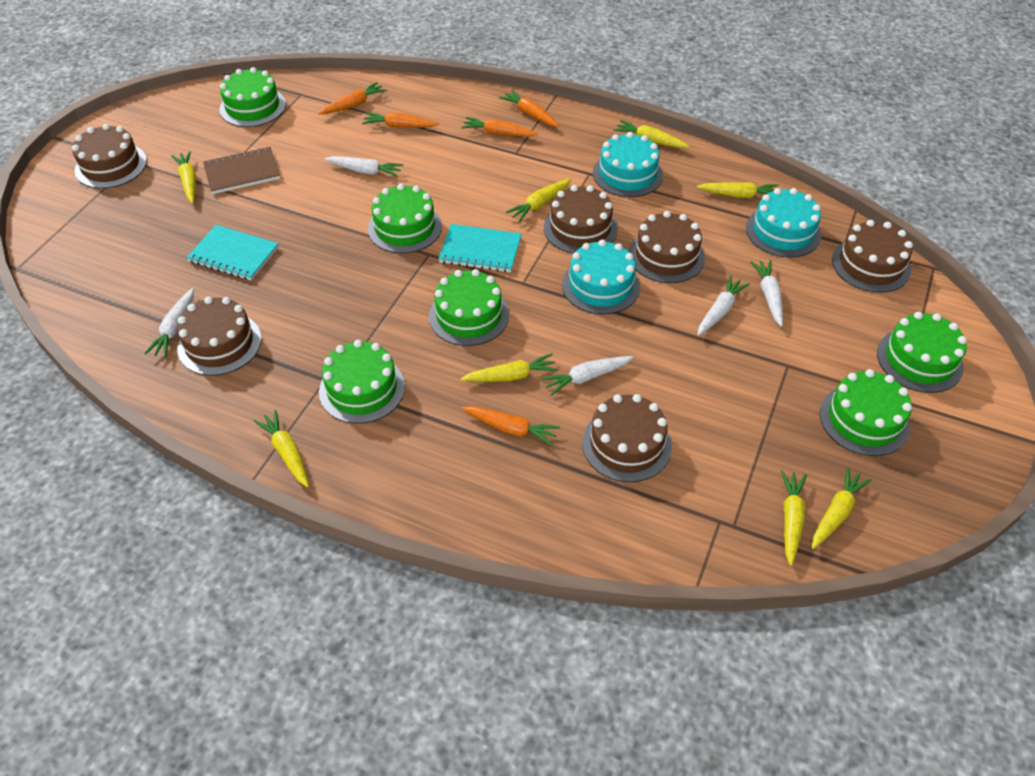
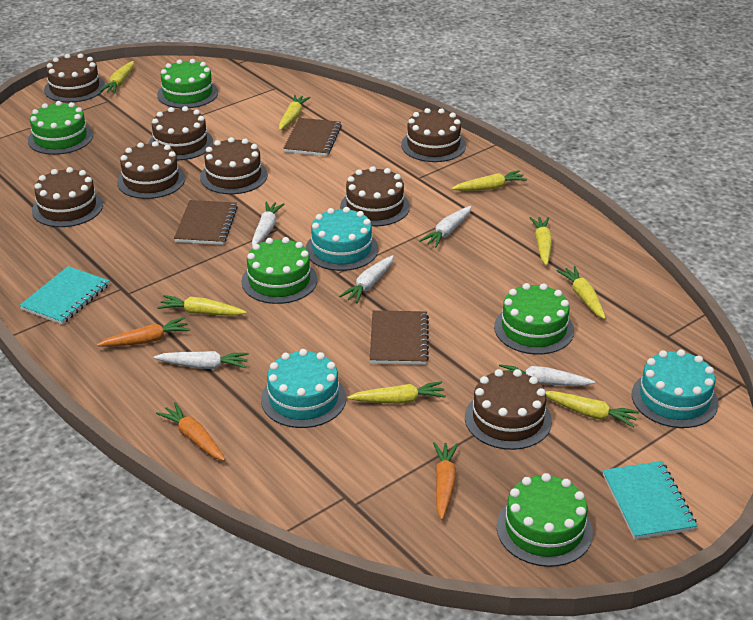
brown cake: 6 -> 8
brown notebook: 1 -> 3
green cake: 6 -> 5
orange carrot: 5 -> 3

